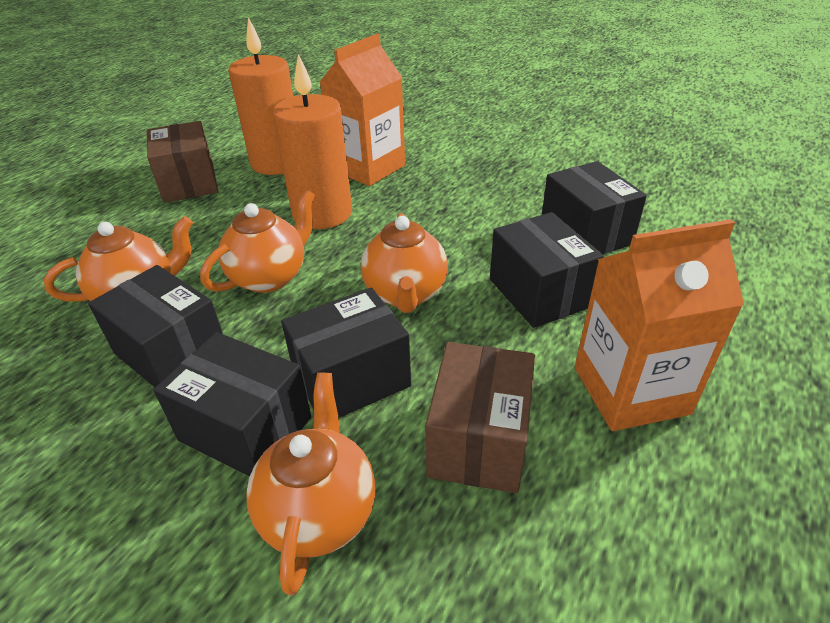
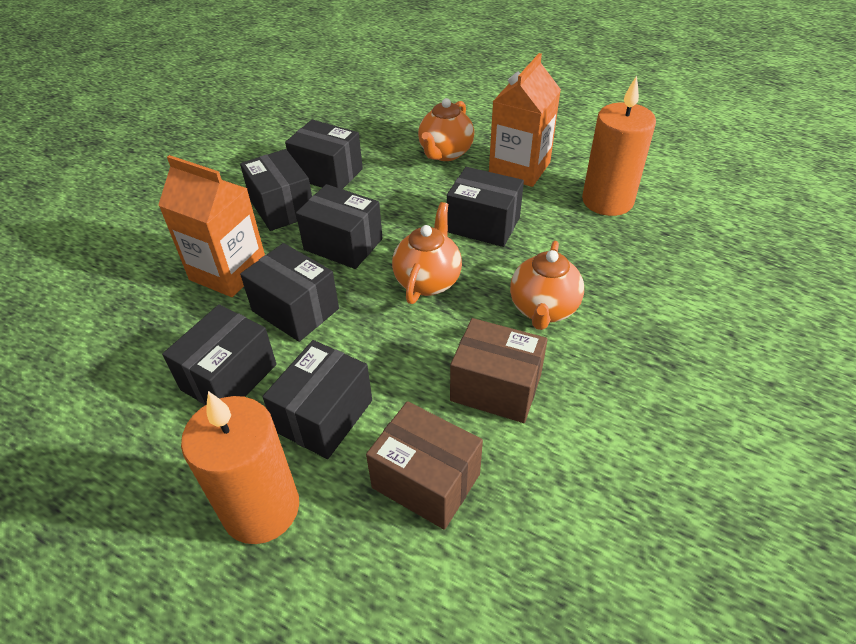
black box: 5 -> 7
orange teapot: 4 -> 3

